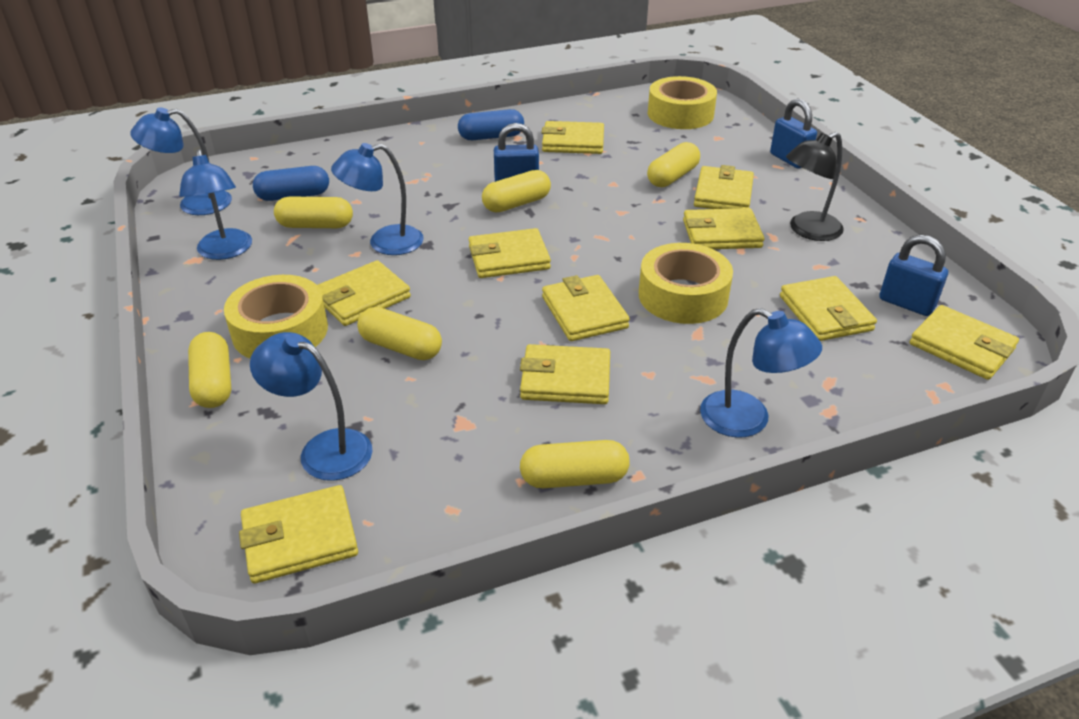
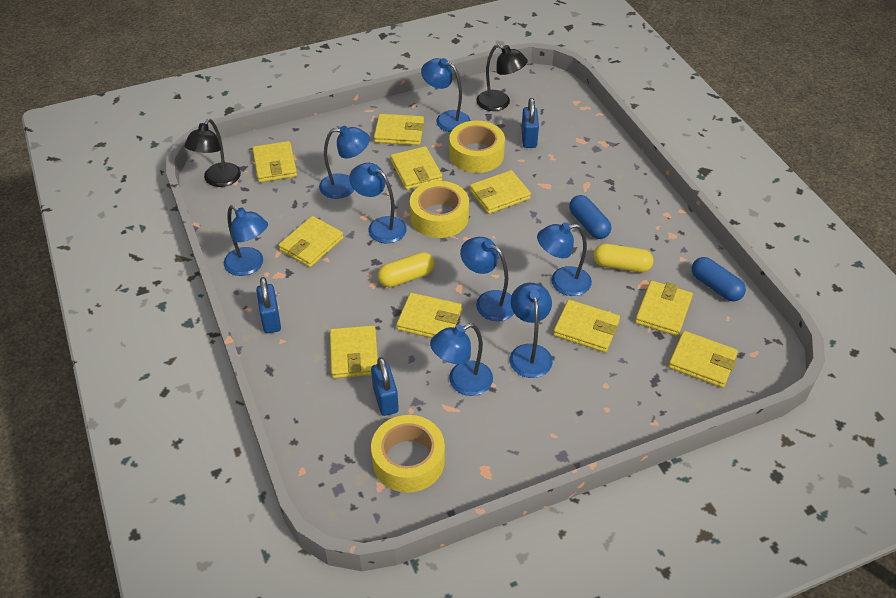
black lamp: 1 -> 2
blue lamp: 5 -> 8
yellow capsule: 6 -> 2

